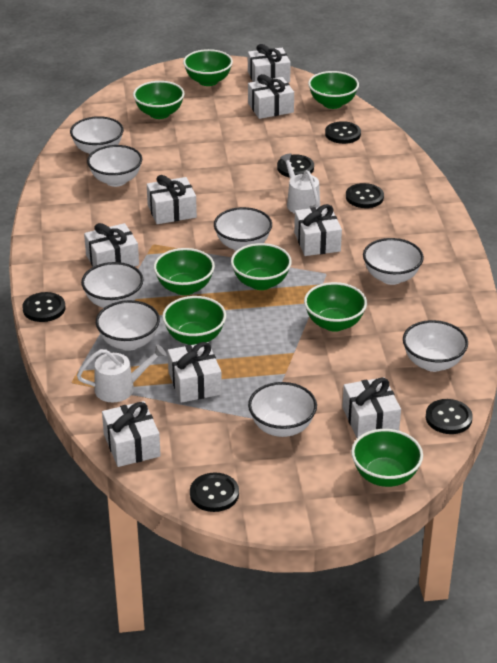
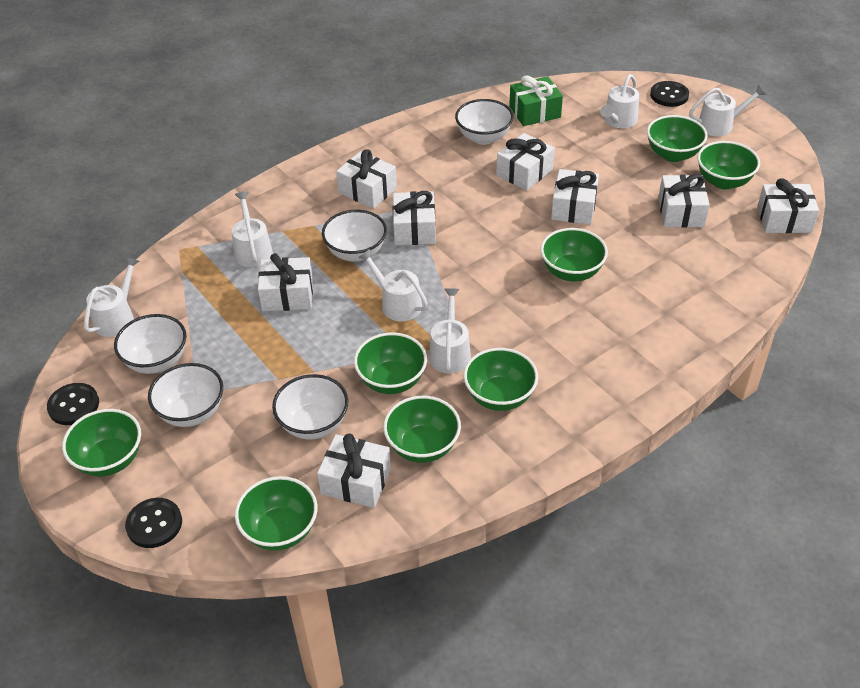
black button: 6 -> 3
green gift: 0 -> 1
white bowl: 8 -> 5
white watering can: 2 -> 6

